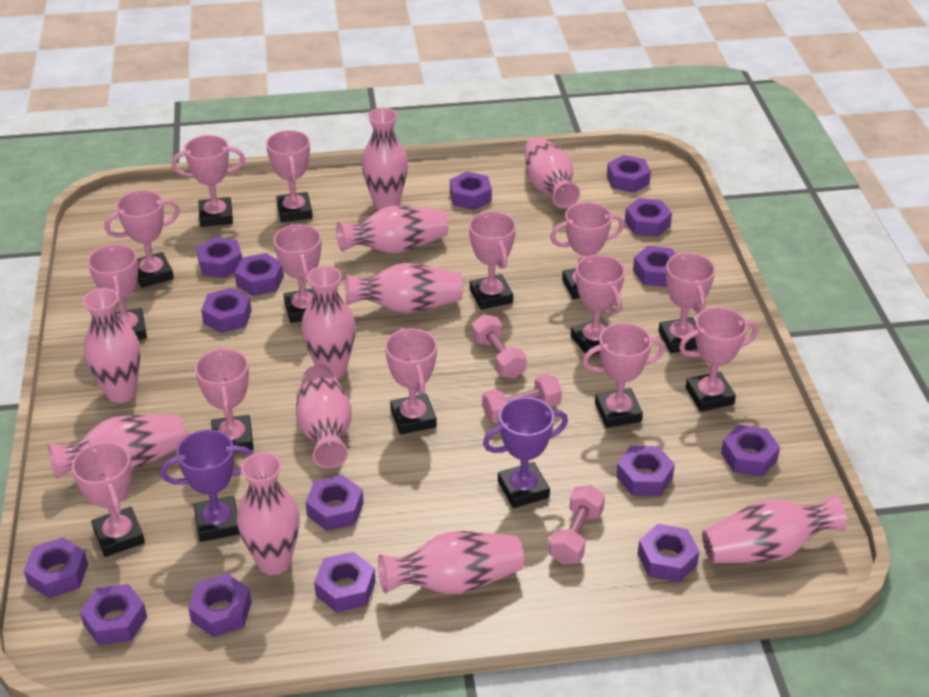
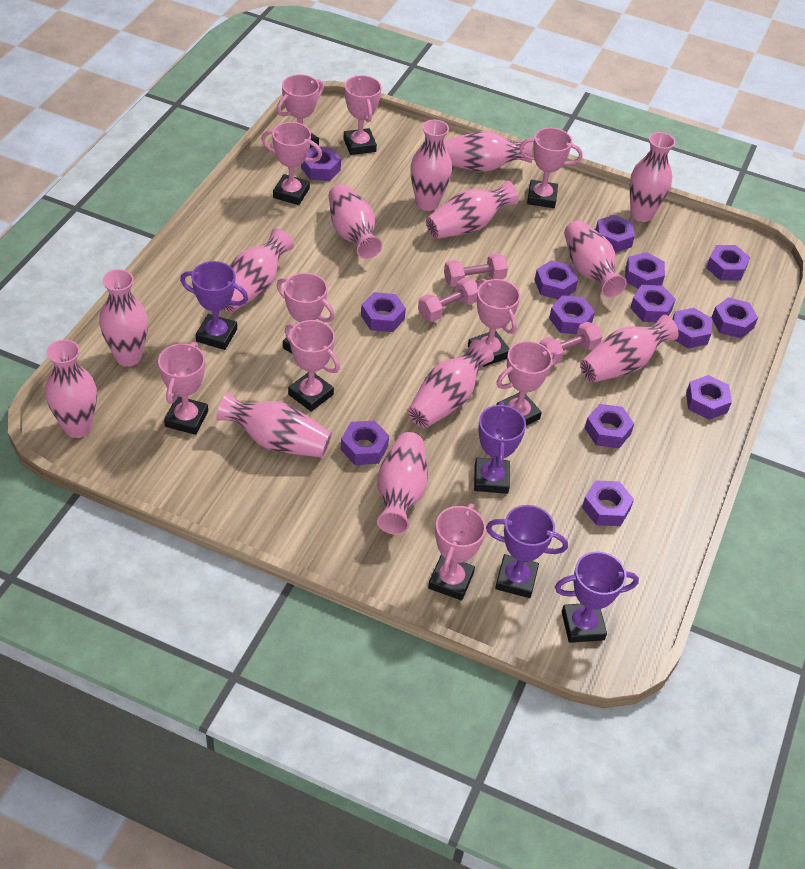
pink trophy: 14 -> 10
pink vase: 11 -> 13
purple nut: 15 -> 14
purple trophy: 2 -> 4

